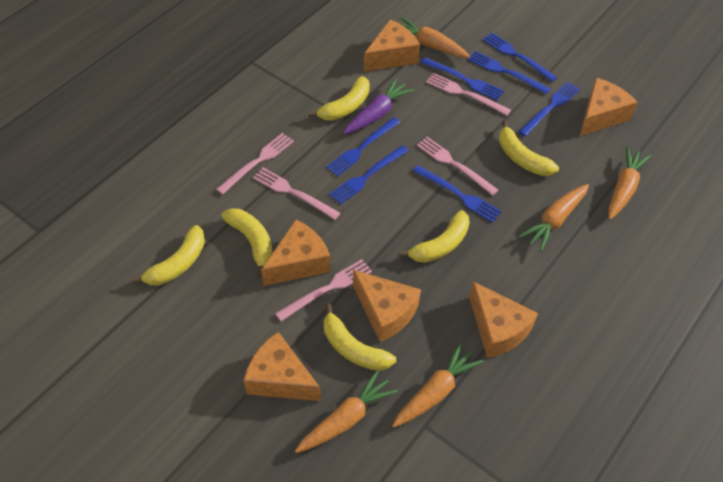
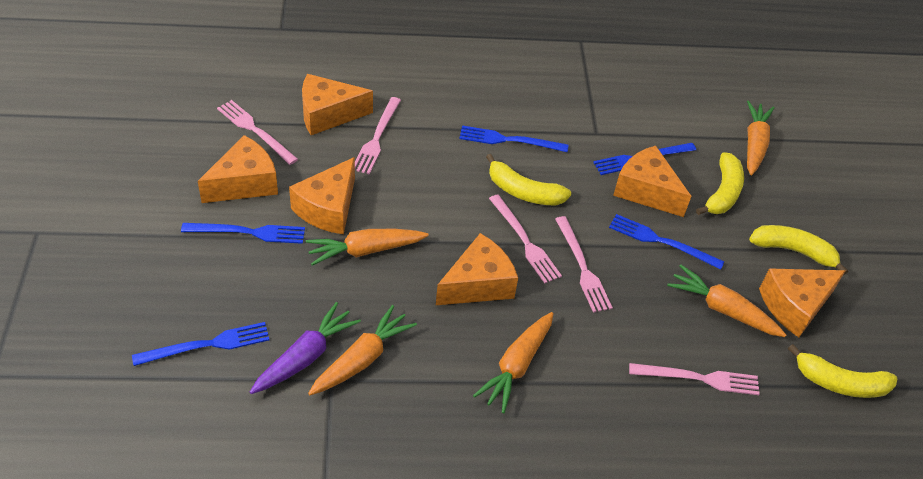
blue fork: 7 -> 5
yellow banana: 6 -> 4

